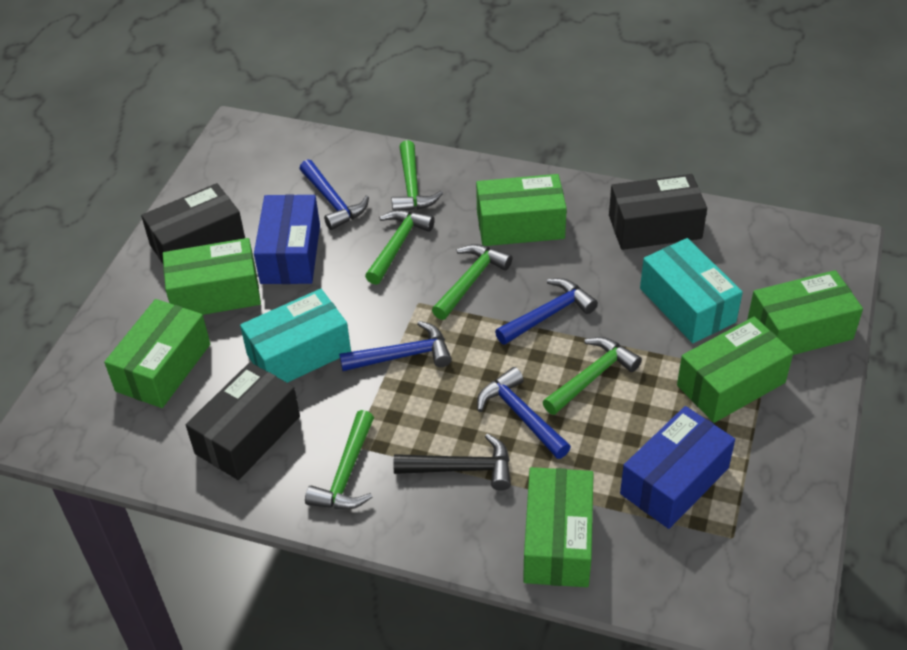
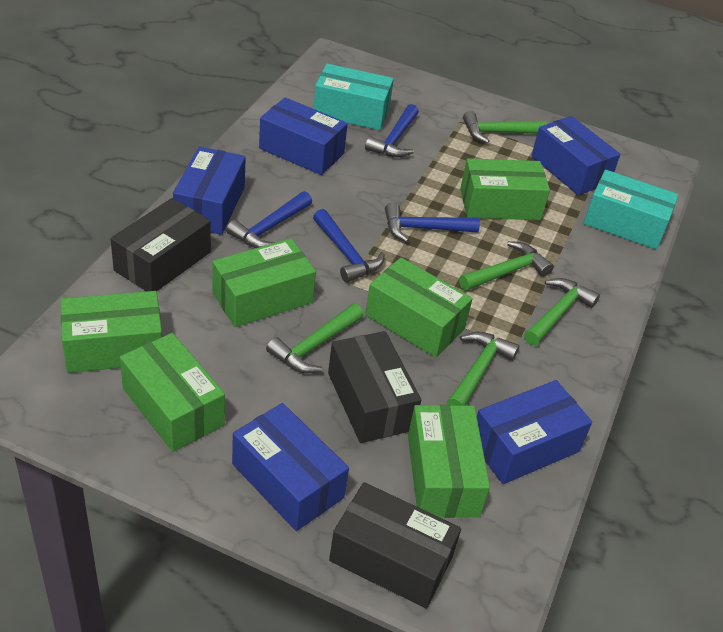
black hammer: 1 -> 0
blue box: 2 -> 5

